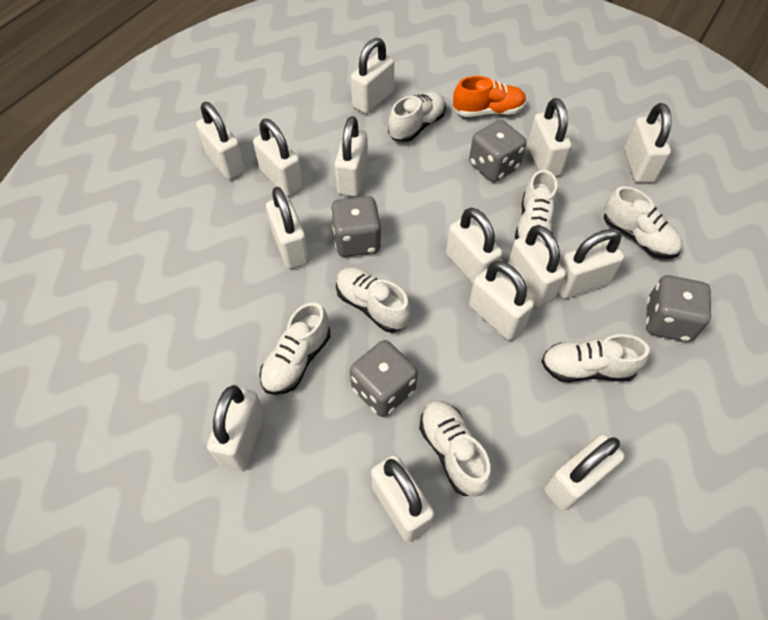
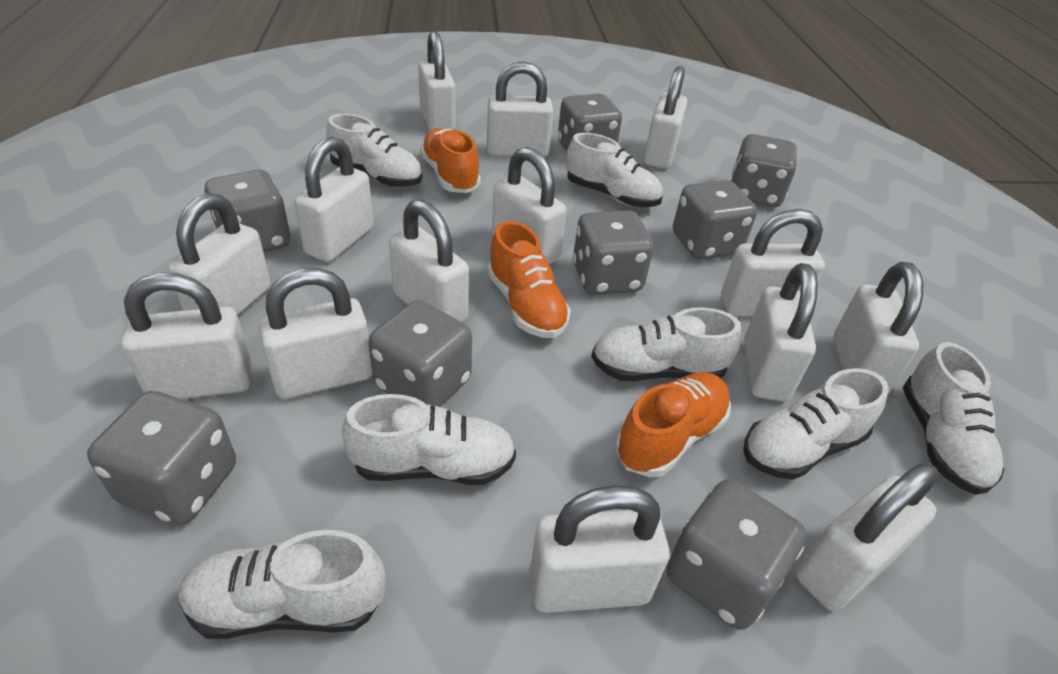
grey dice: 4 -> 8
orange shoe: 1 -> 3

